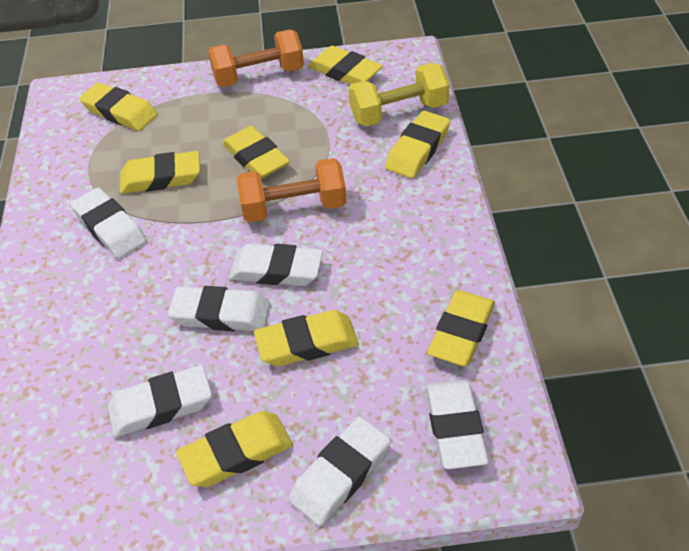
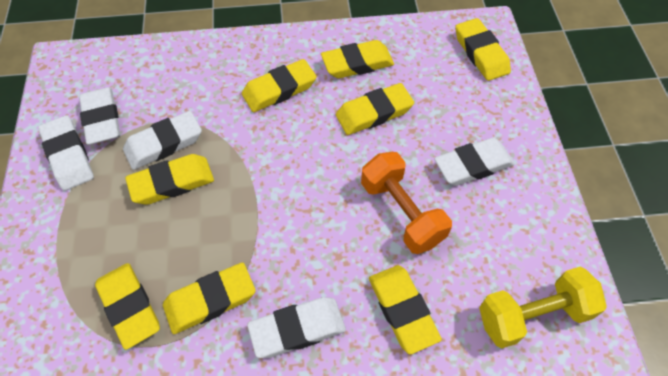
orange dumbbell: 2 -> 1
white eraser: 6 -> 5

